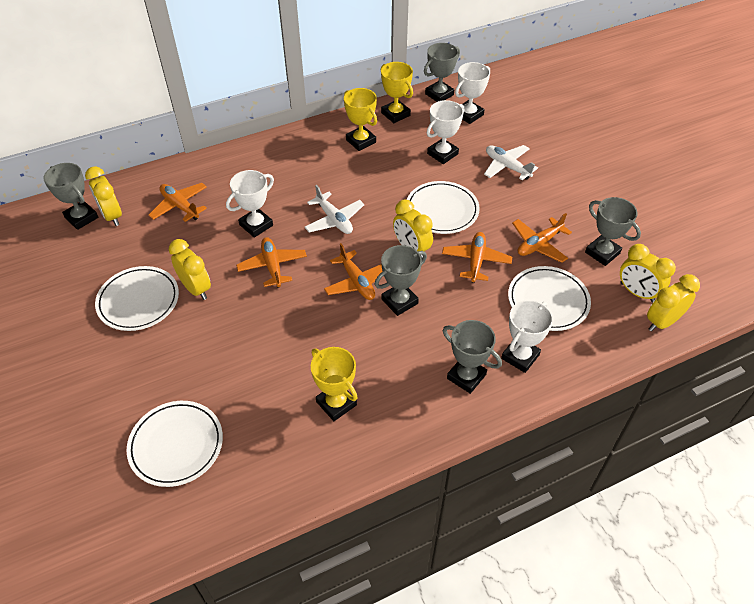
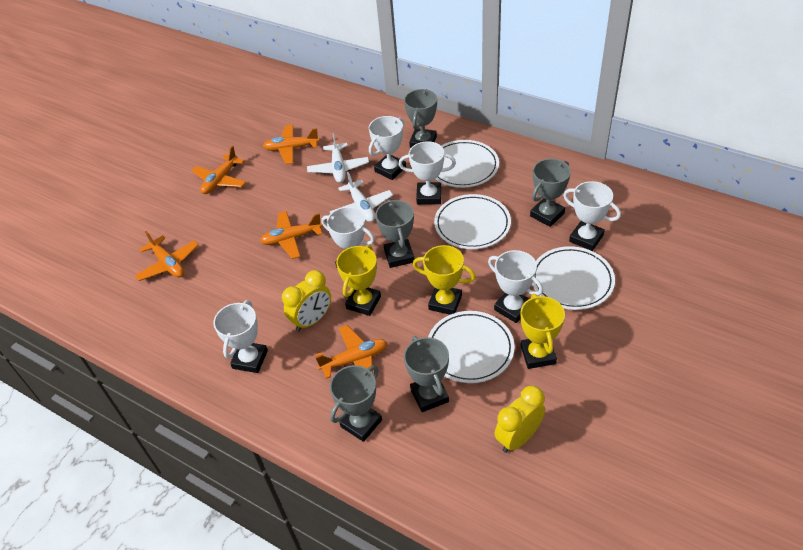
white trophy: 4 -> 6
yellow clock: 5 -> 2

